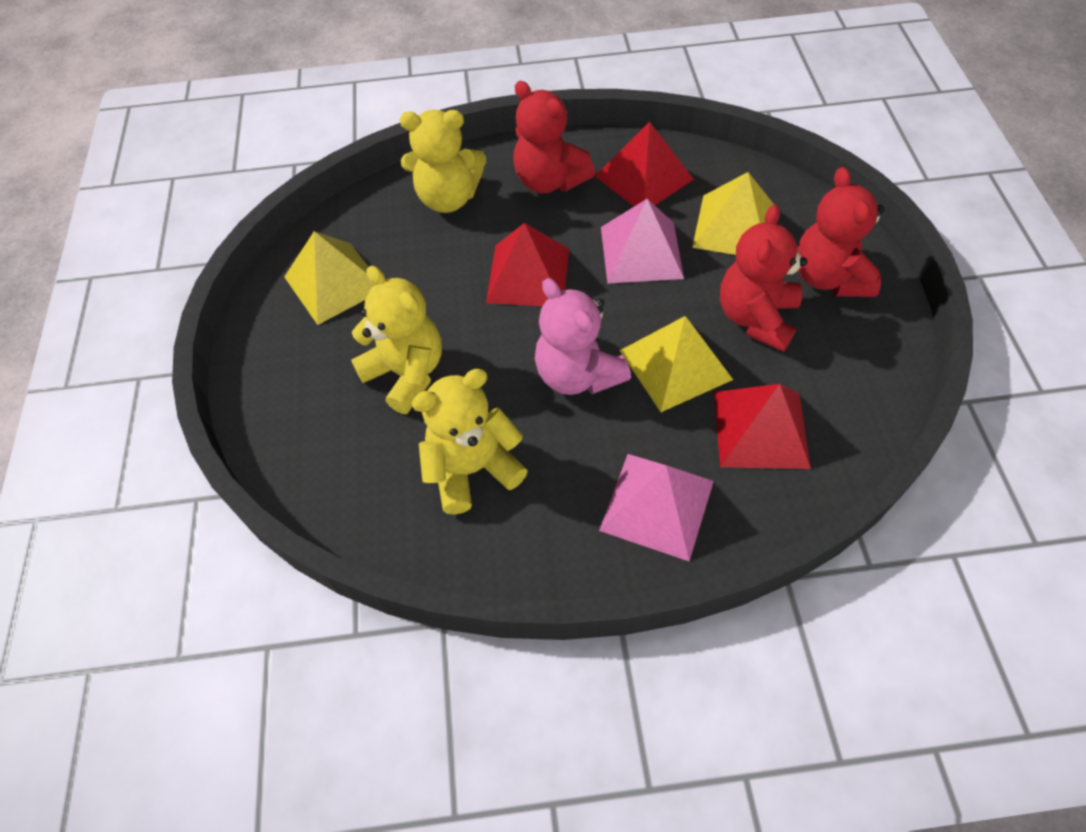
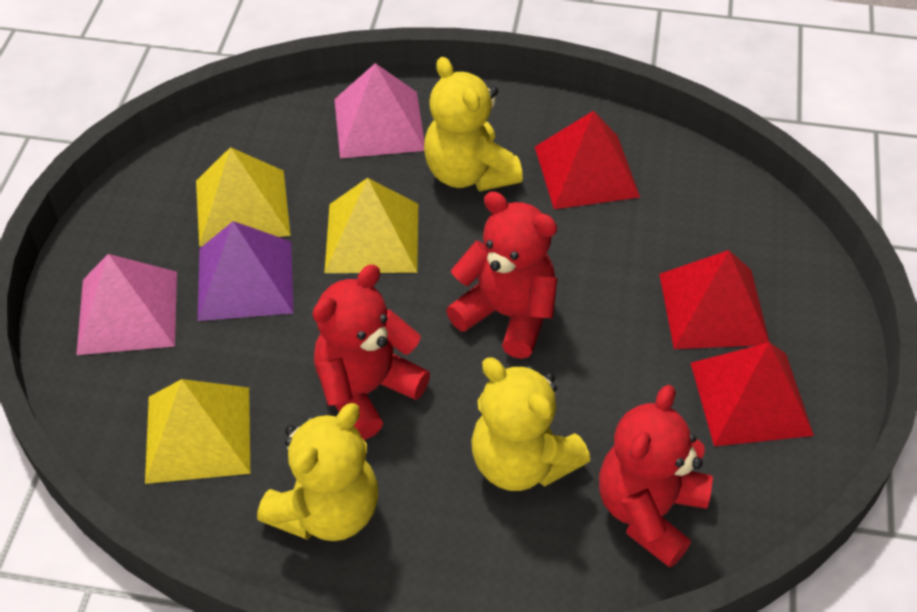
pink teddy bear: 1 -> 0
purple pyramid: 0 -> 1

